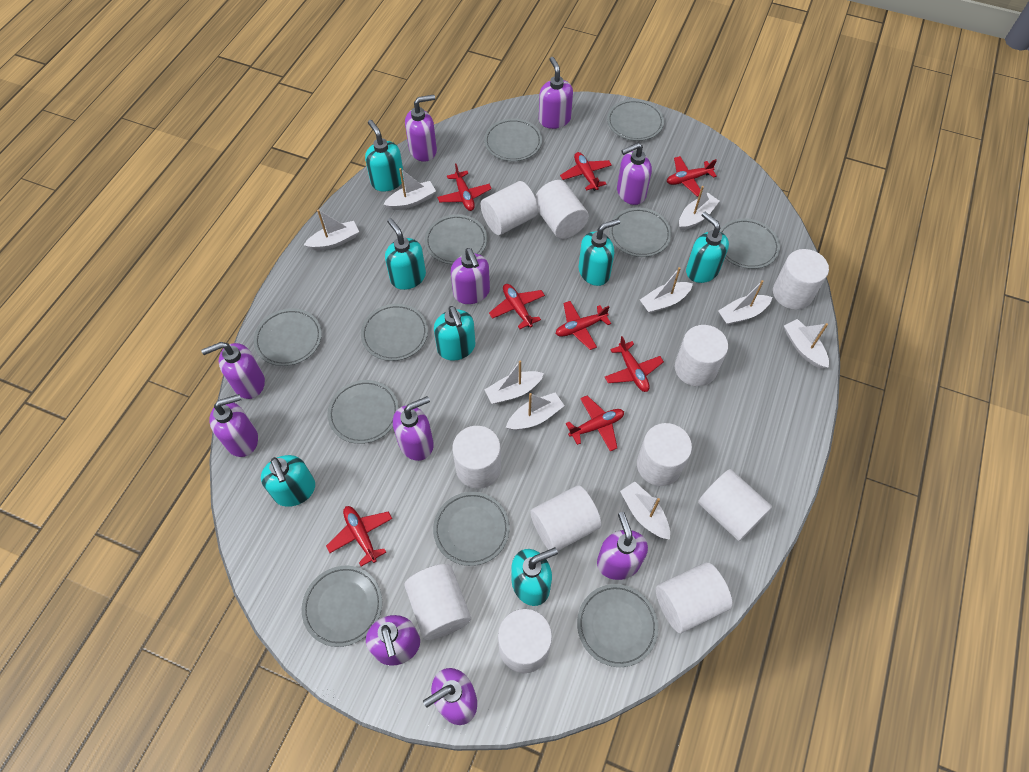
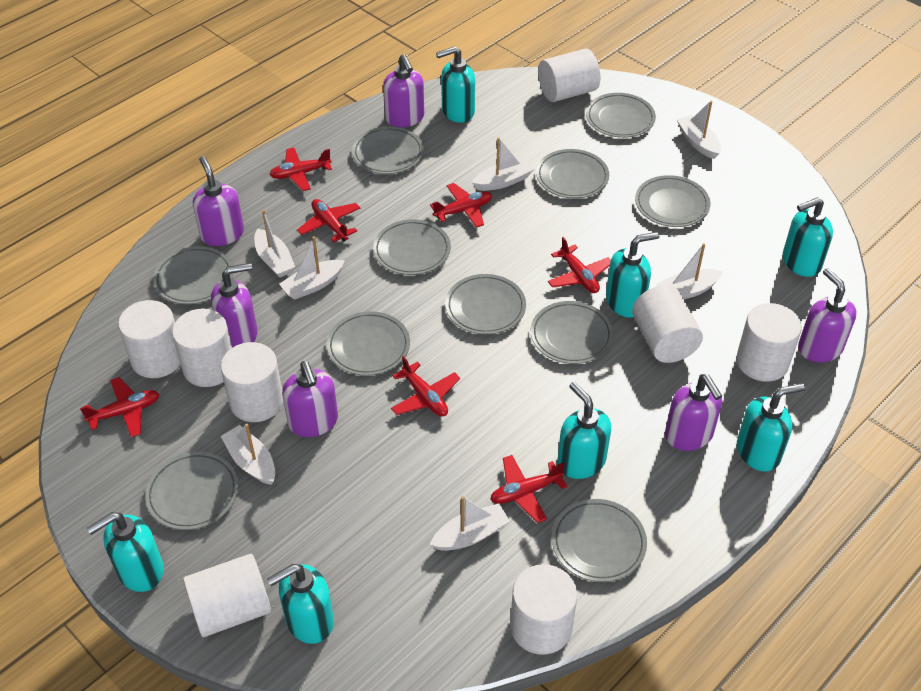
purple soap dispenser: 10 -> 6
red plane: 8 -> 7
white boat: 9 -> 7
white cylinder: 11 -> 8

